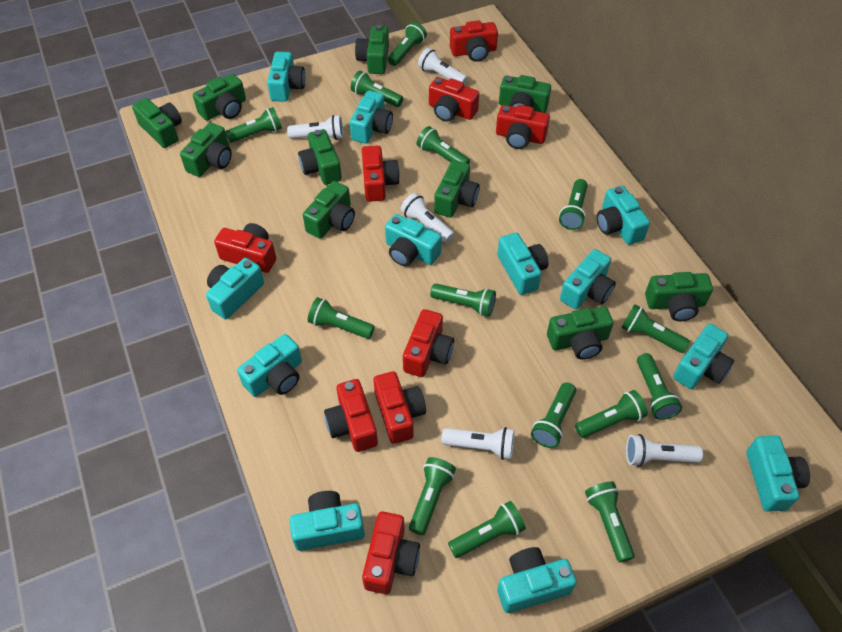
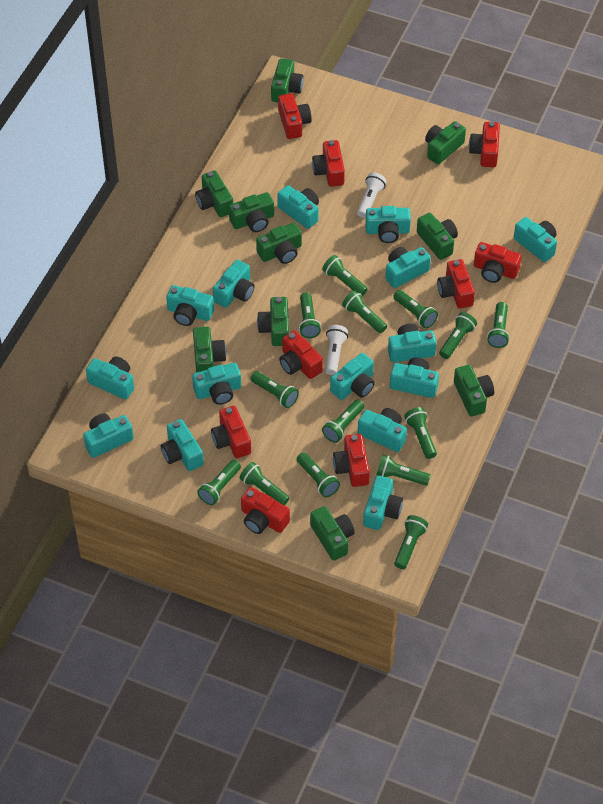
turquoise camera: 12 -> 15
white flashlight: 5 -> 2

